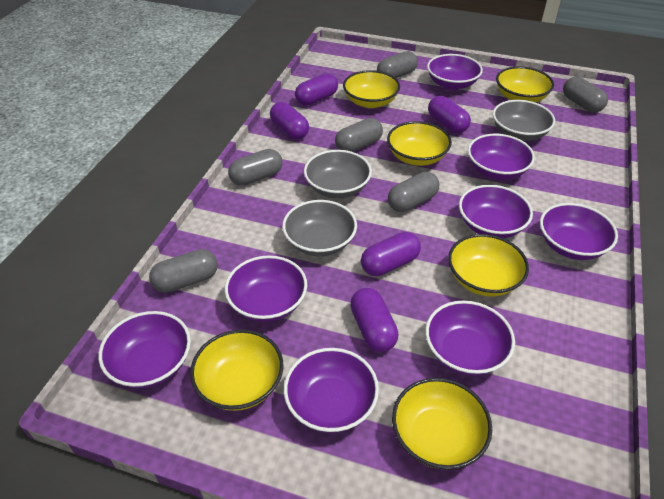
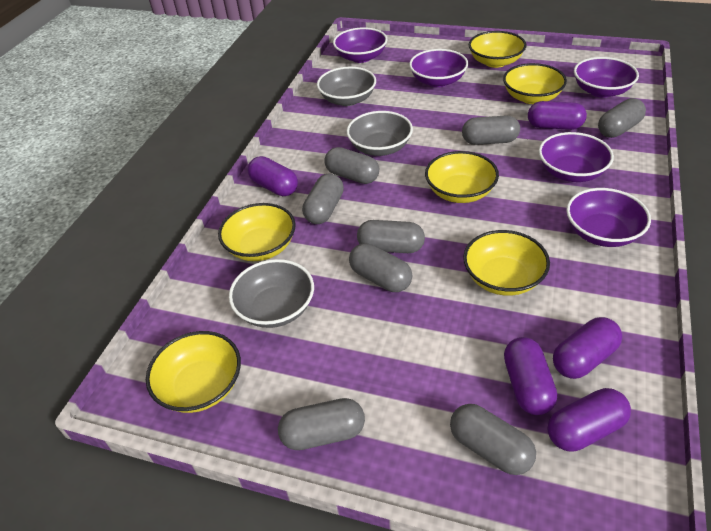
grey capsule: 6 -> 8
purple bowl: 8 -> 5

